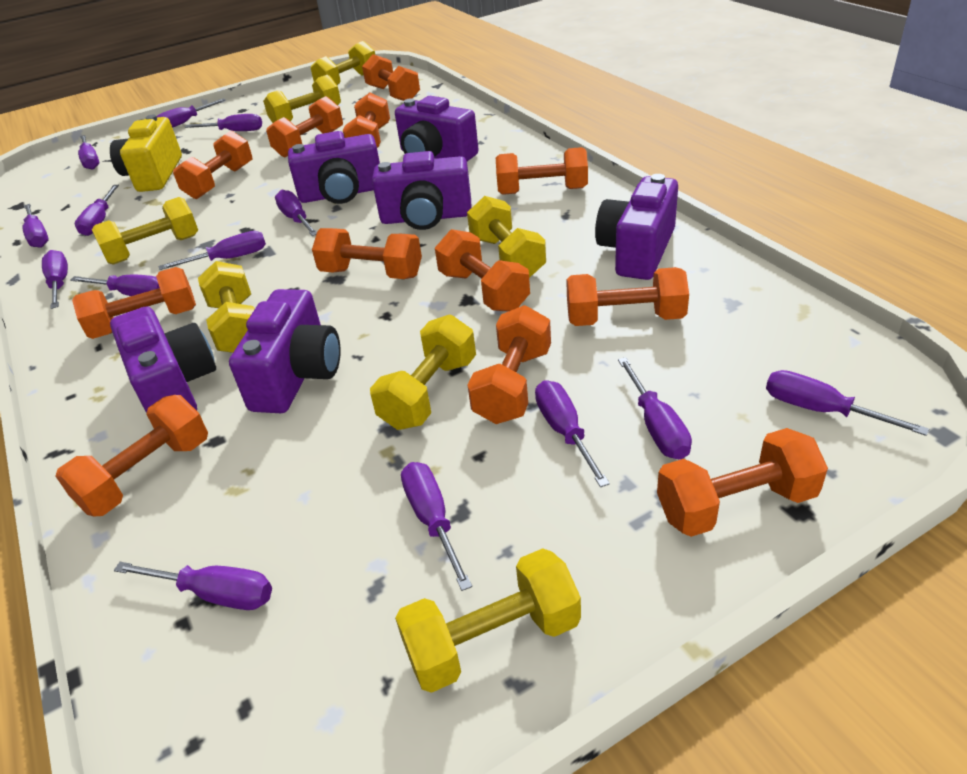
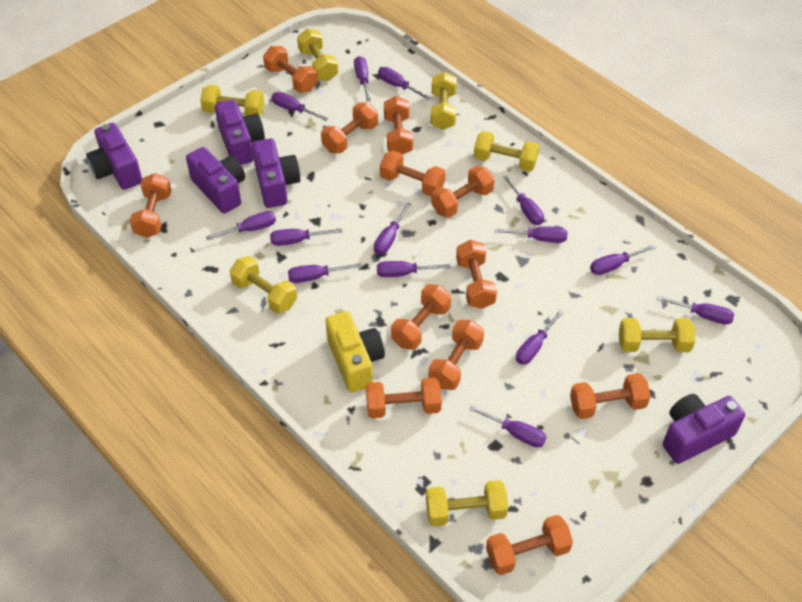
purple camera: 6 -> 5

